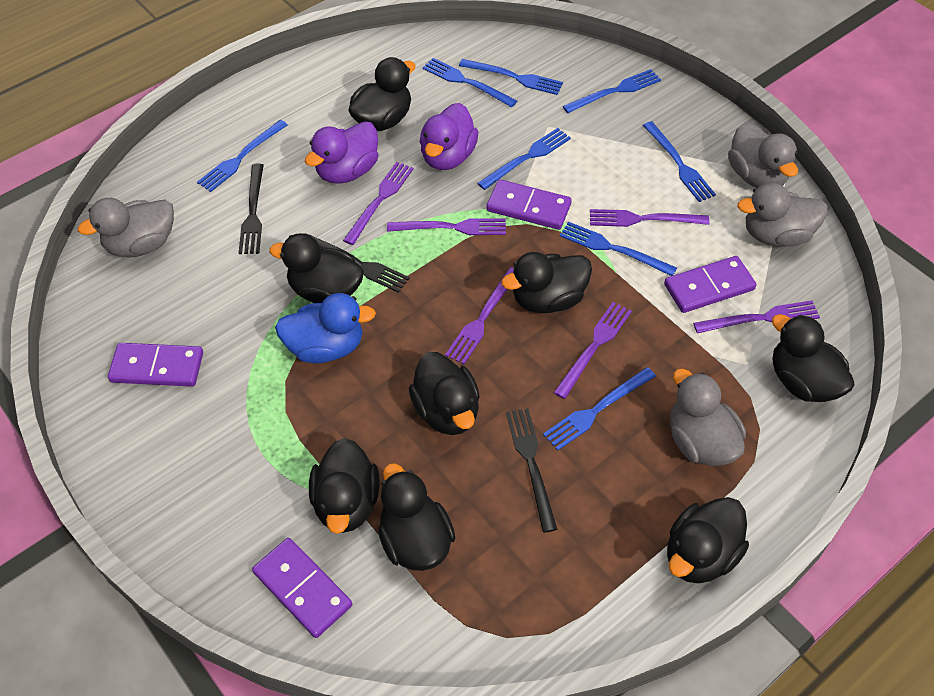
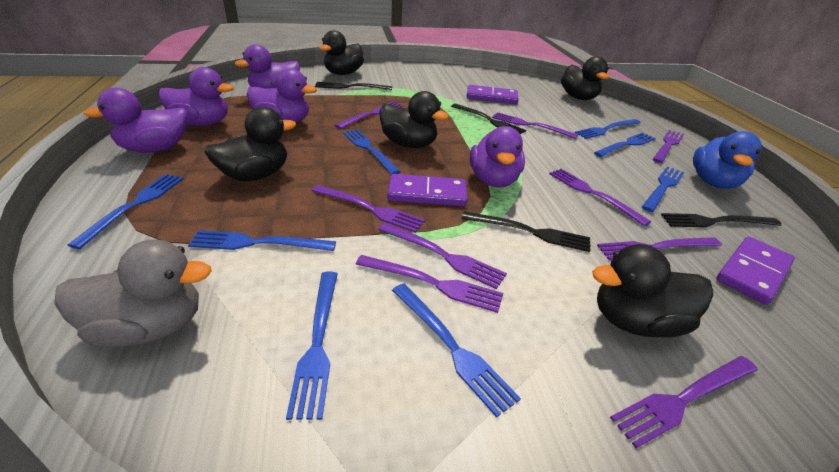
black duck: 8 -> 5
black fork: 3 -> 4
grey duck: 4 -> 1
purple domino: 4 -> 3
purple duck: 2 -> 5
purple fork: 6 -> 9

